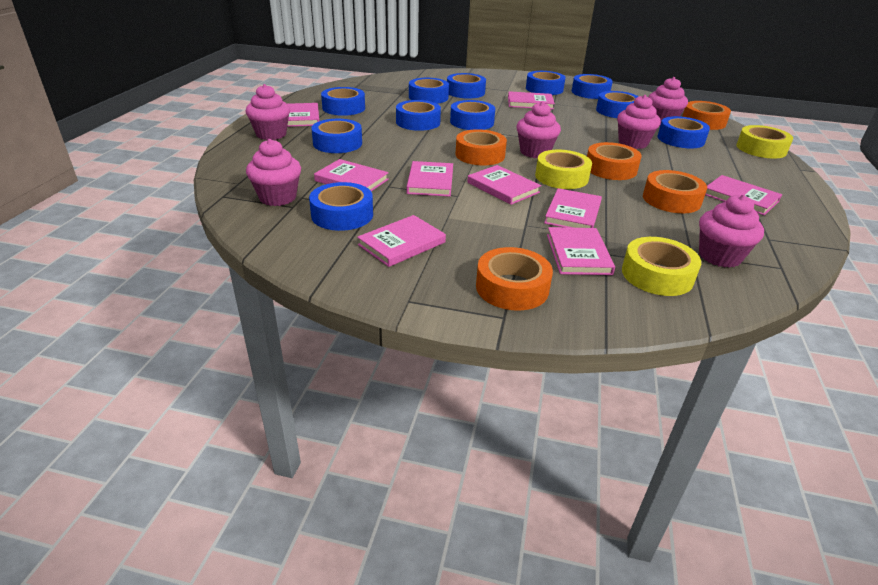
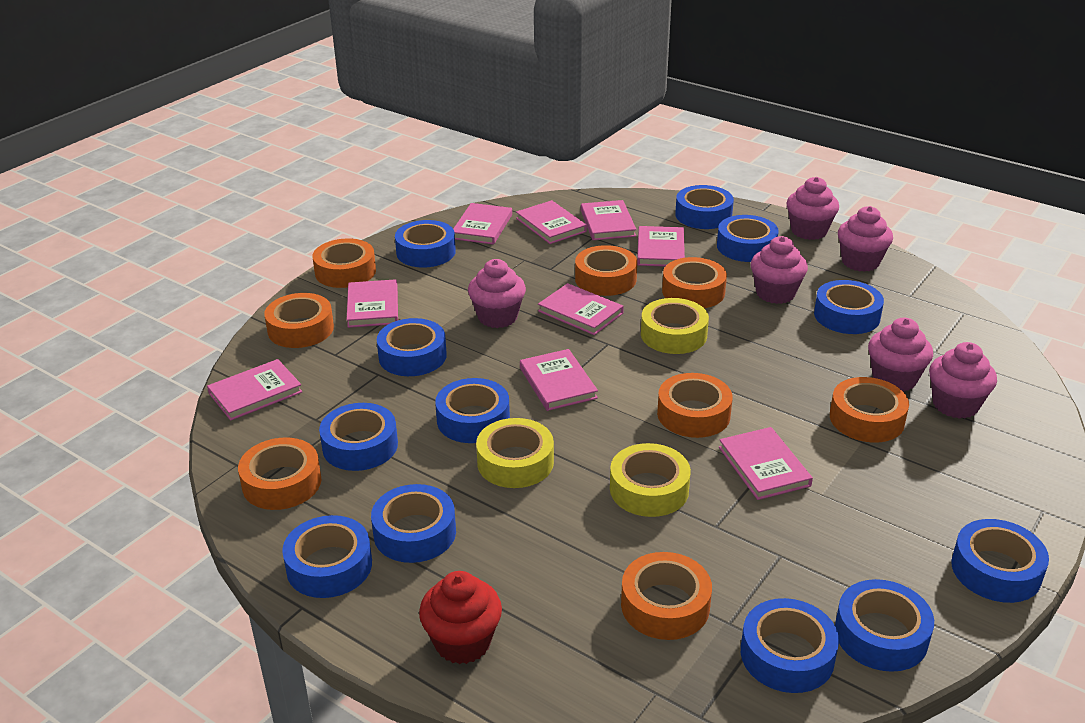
blue tape: 11 -> 12
orange tape: 5 -> 8
red cupcake: 0 -> 1

